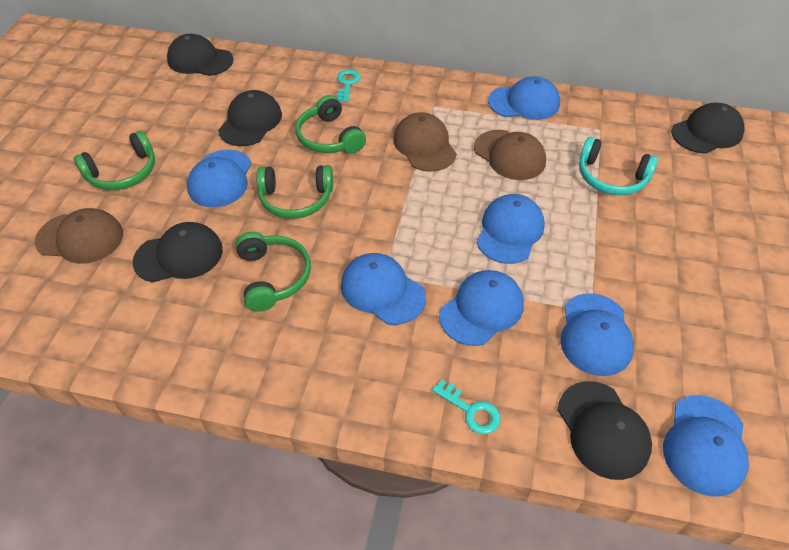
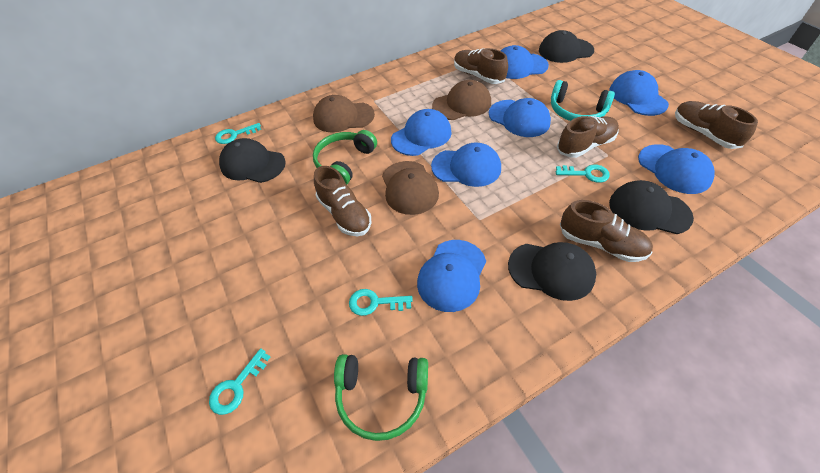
black cap: 5 -> 4
brown shoe: 0 -> 5
green headphones: 4 -> 2
turquoise key: 2 -> 4

